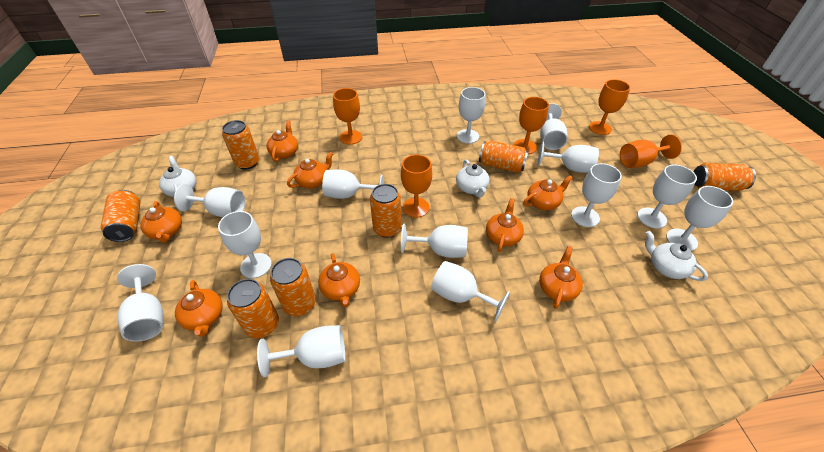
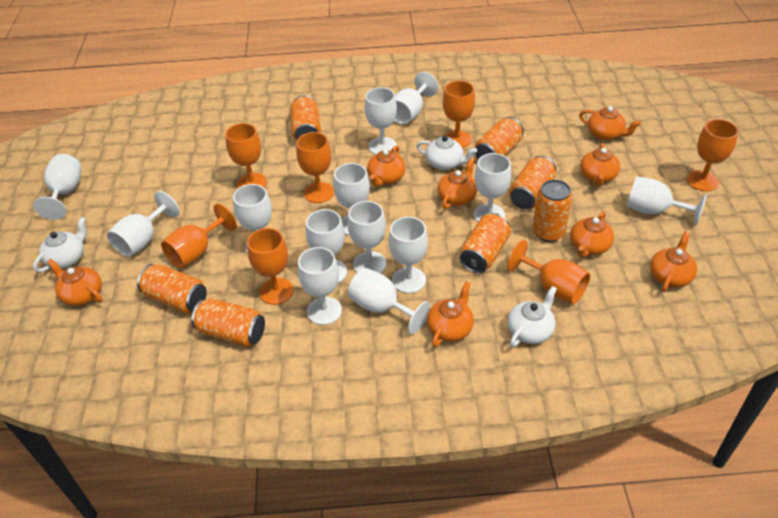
orange goblet: 5 -> 7

